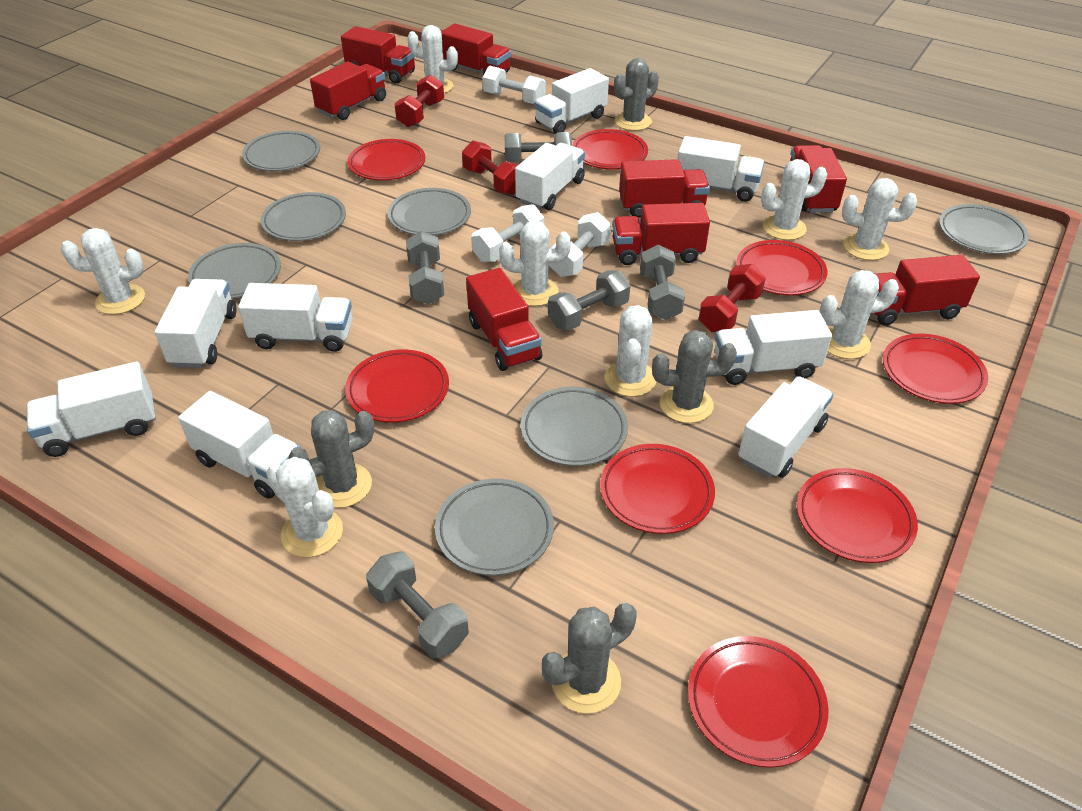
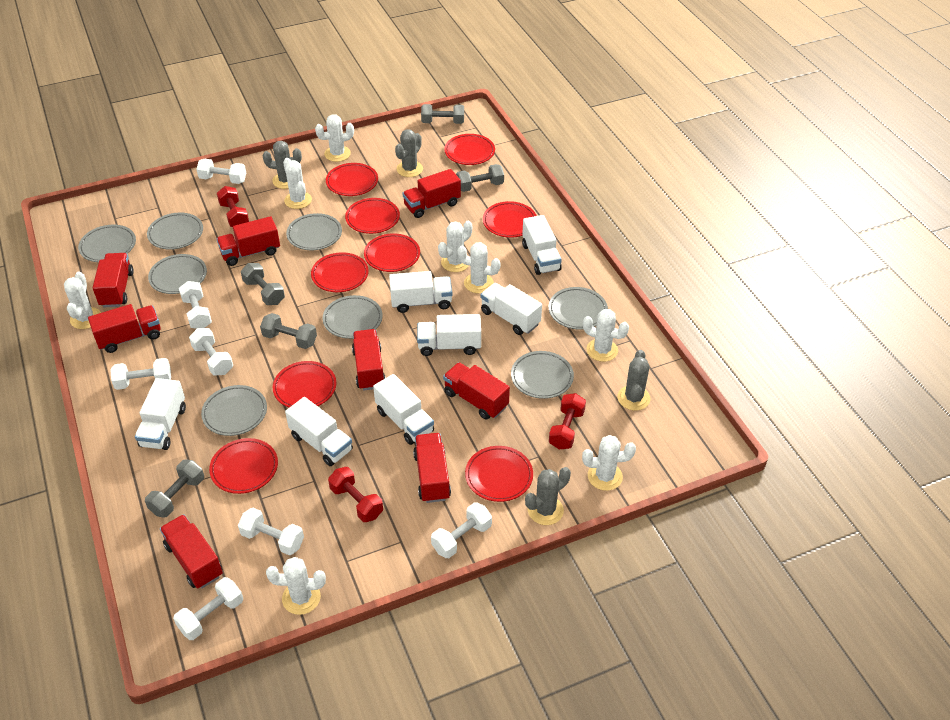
grey plate: 7 -> 8
red plate: 8 -> 9
white dumbbell: 3 -> 7
white truck: 9 -> 7

